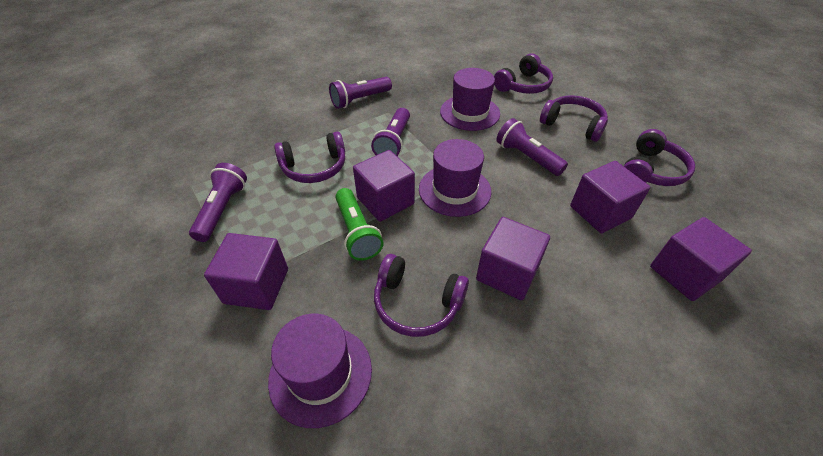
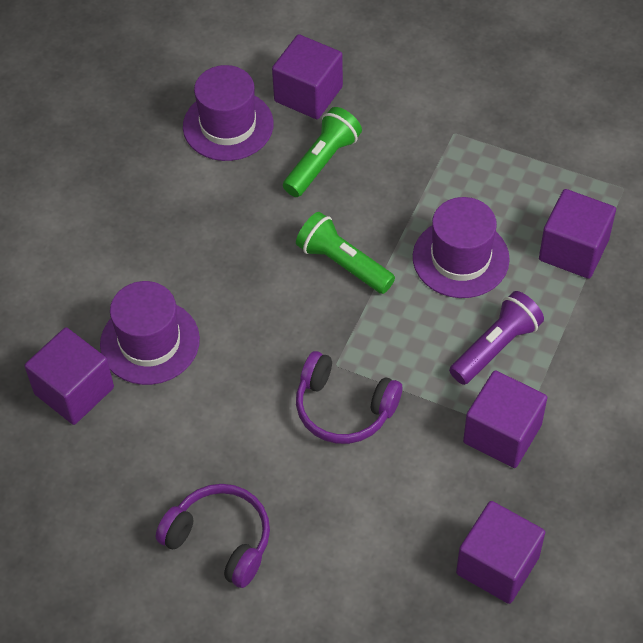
green flashlight: 1 -> 2
purple flashlight: 4 -> 1
purple headphones: 5 -> 2

